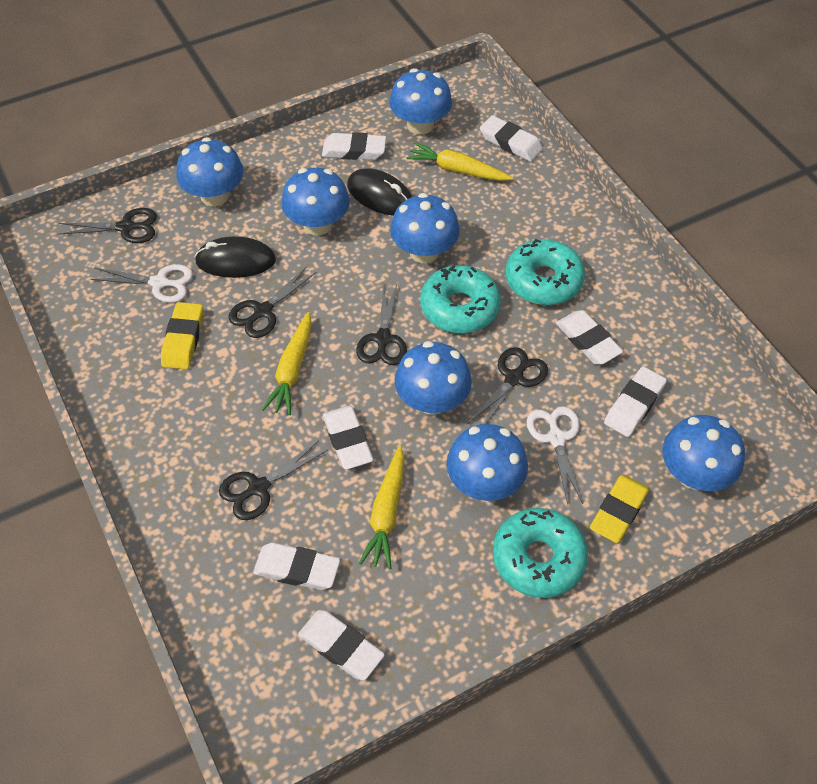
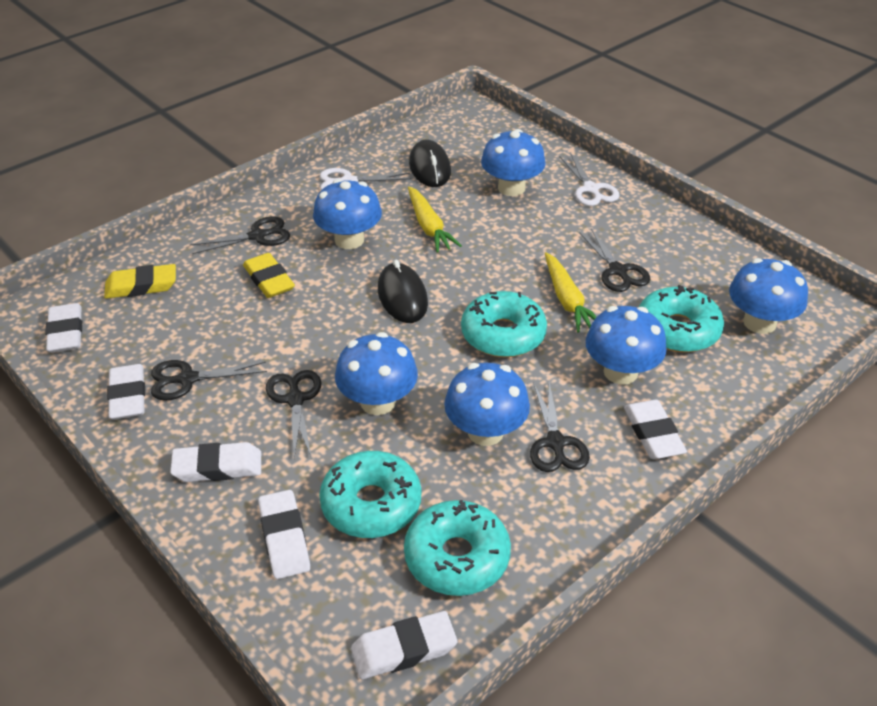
blue mushroom: 7 -> 6
turquoise donut: 3 -> 4
white eraser: 7 -> 6
yellow carrot: 3 -> 2

